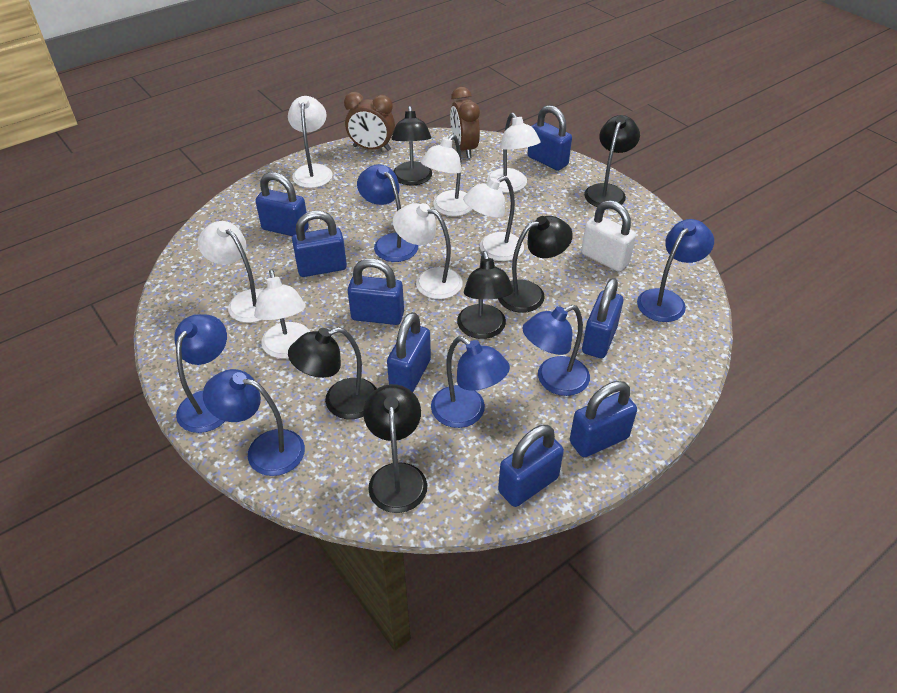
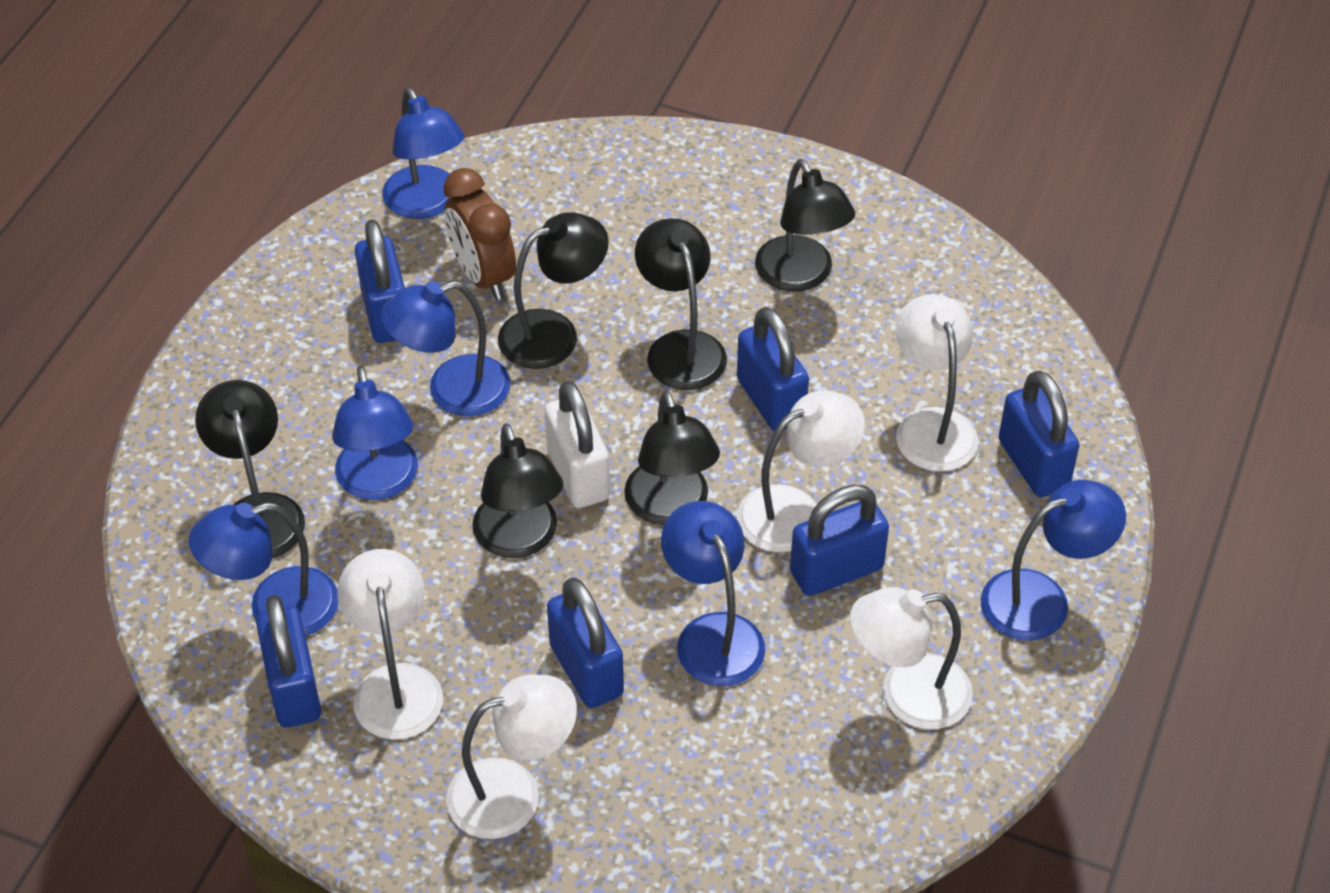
blue padlock: 8 -> 6
brown clock: 2 -> 1
white lamp: 7 -> 5

